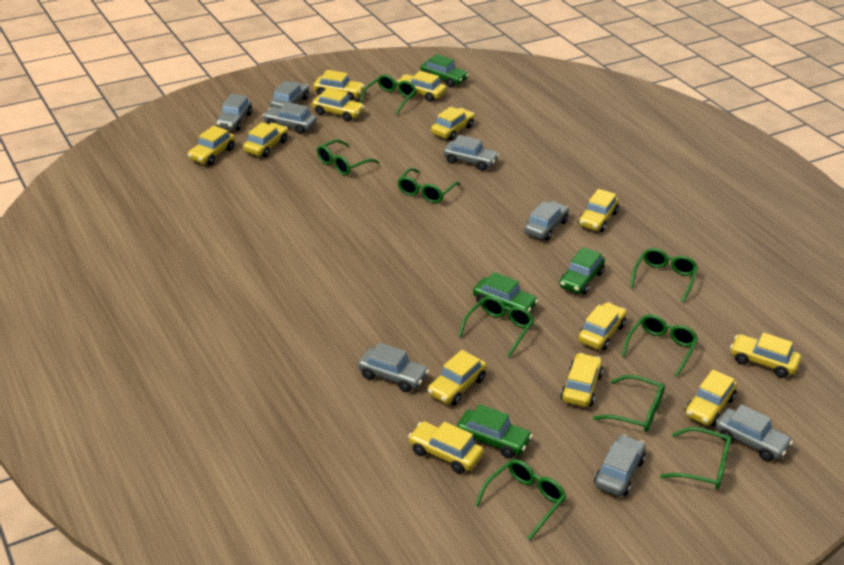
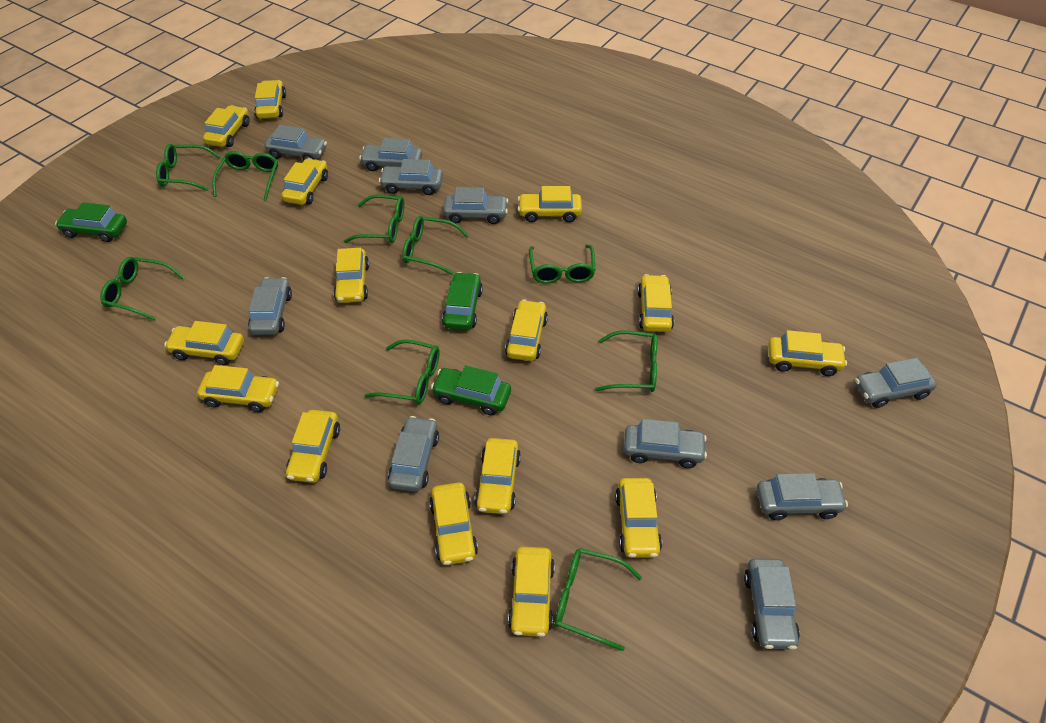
green car: 4 -> 3
grey car: 8 -> 10
yellow car: 13 -> 15

